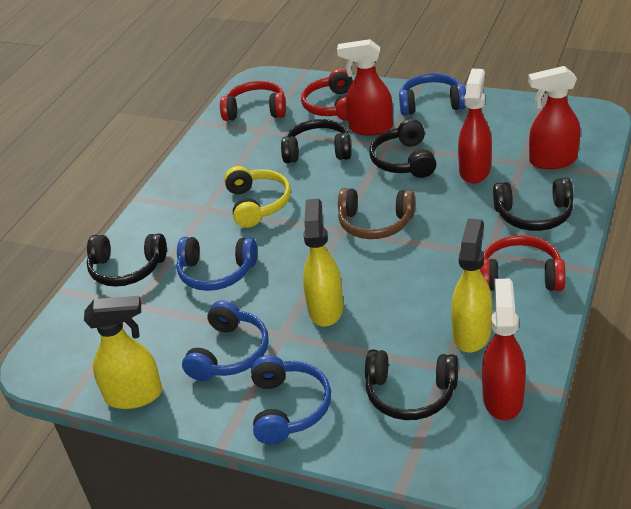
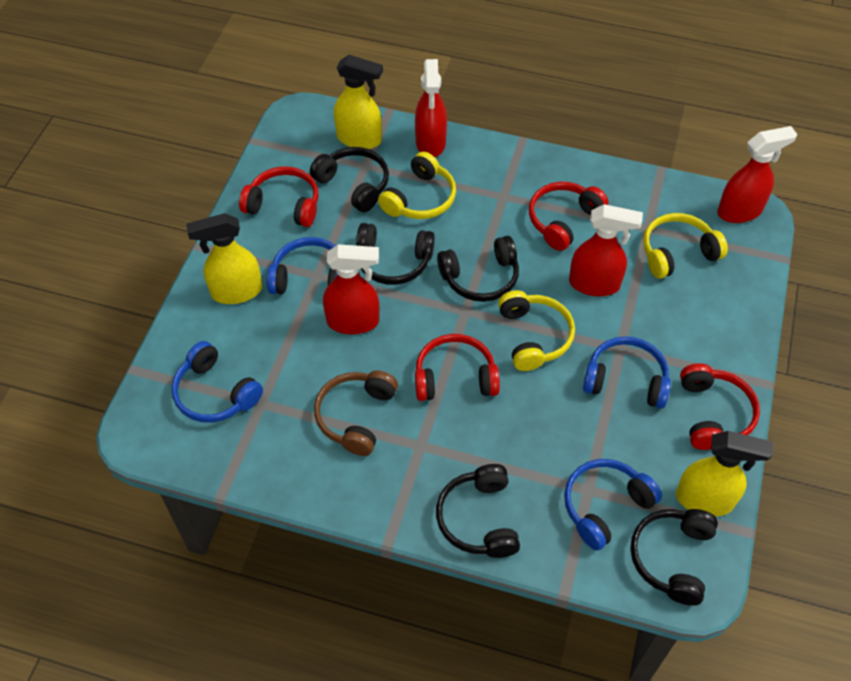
red headphones: 3 -> 4
yellow headphones: 1 -> 3

